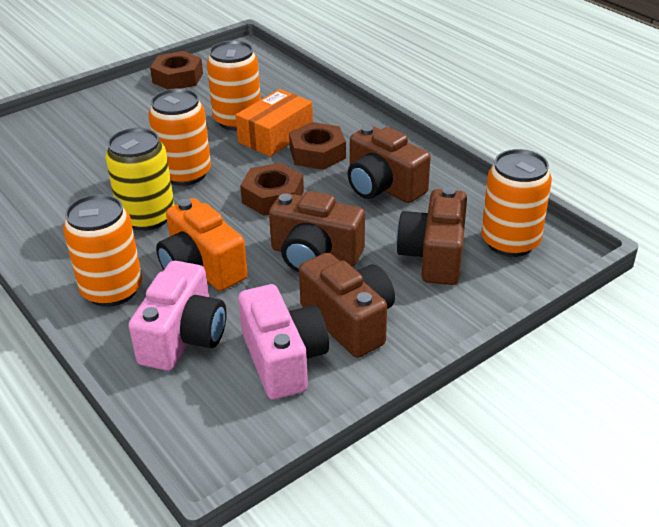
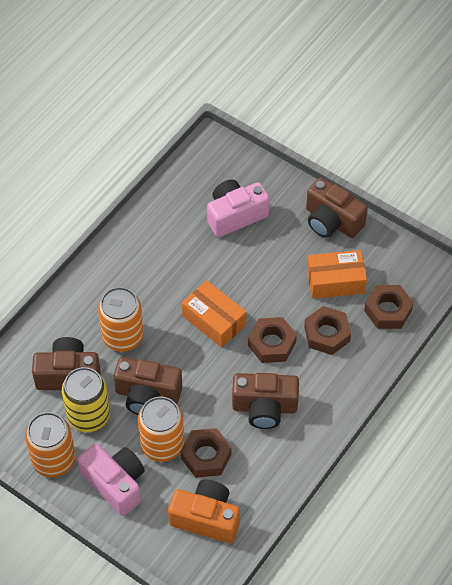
brown nut: 3 -> 4
orange box: 1 -> 2
orange can: 4 -> 3

